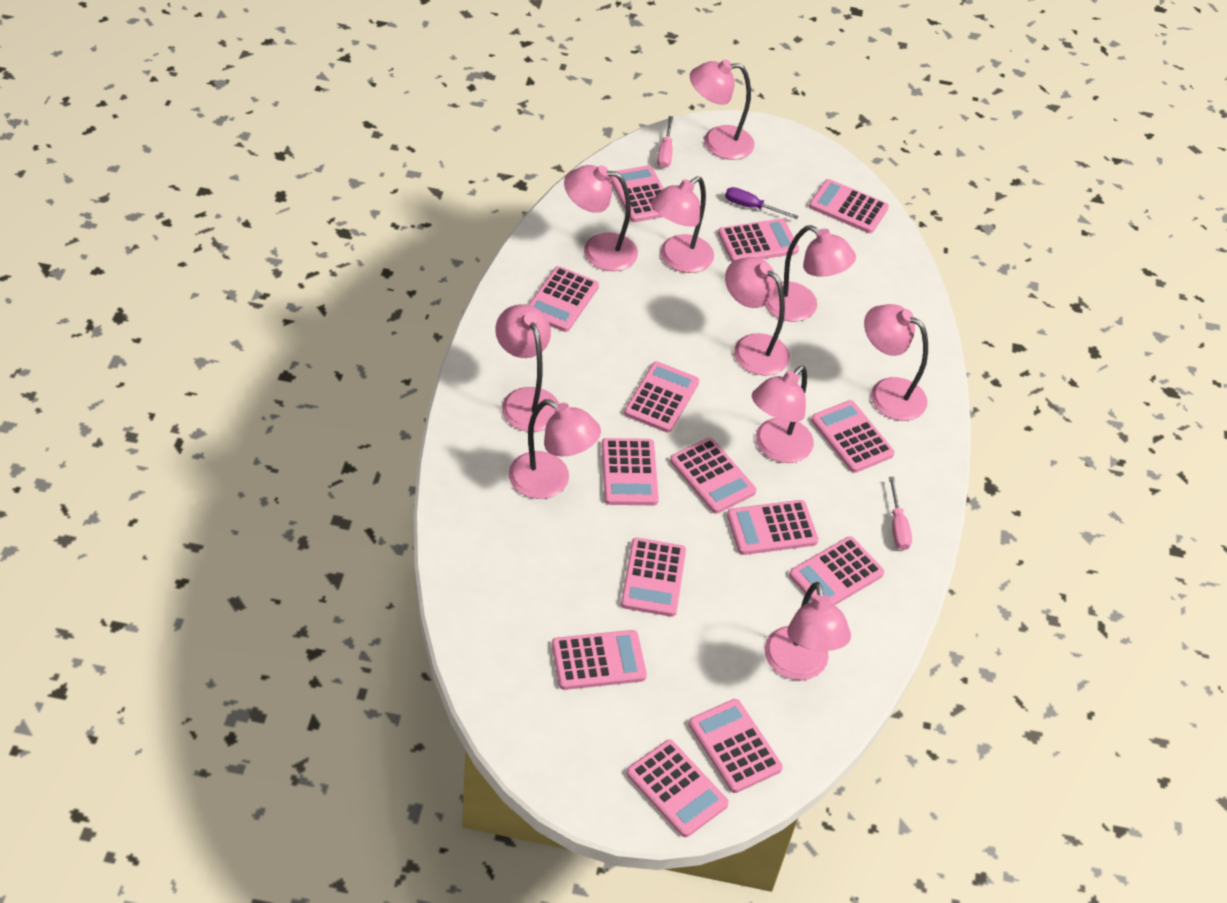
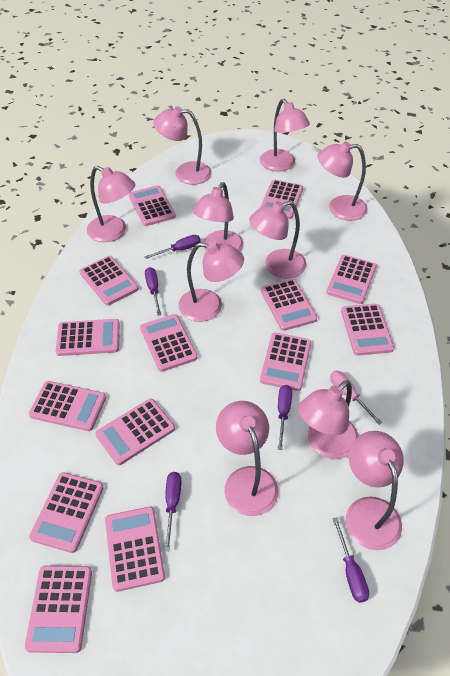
pink screwdriver: 2 -> 1
purple screwdriver: 1 -> 5

